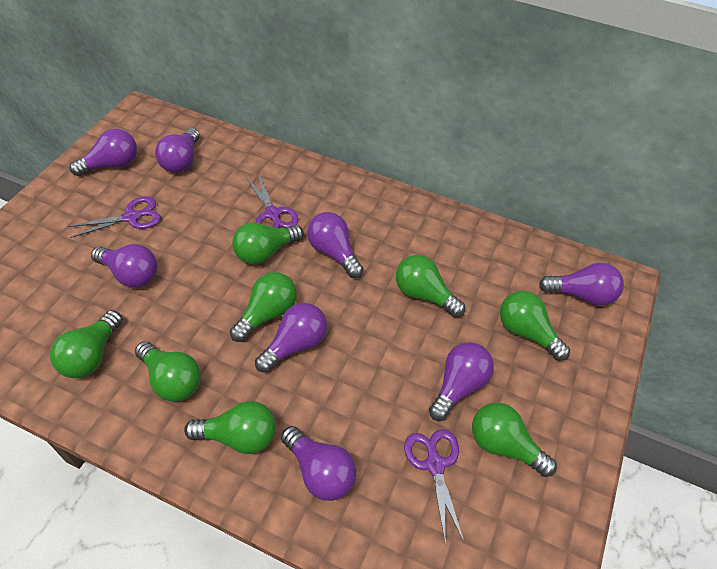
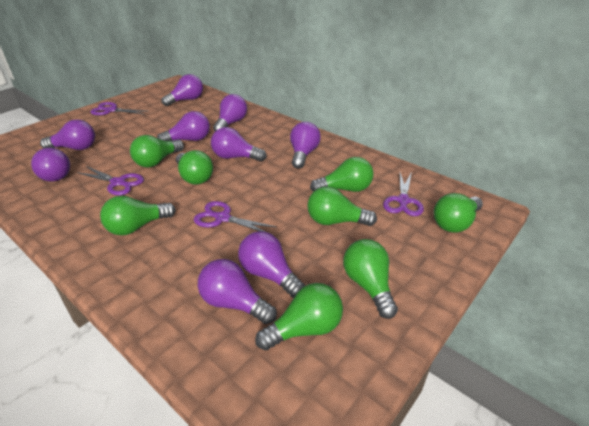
purple light bulb: 8 -> 9
purple scissors: 3 -> 4

